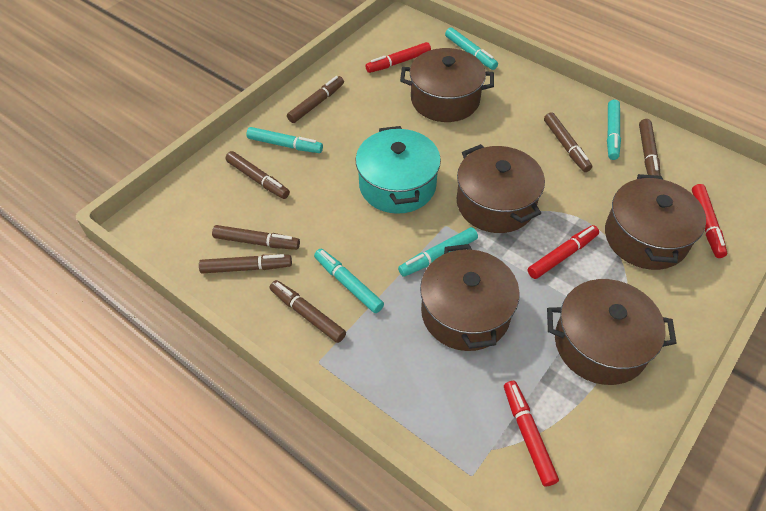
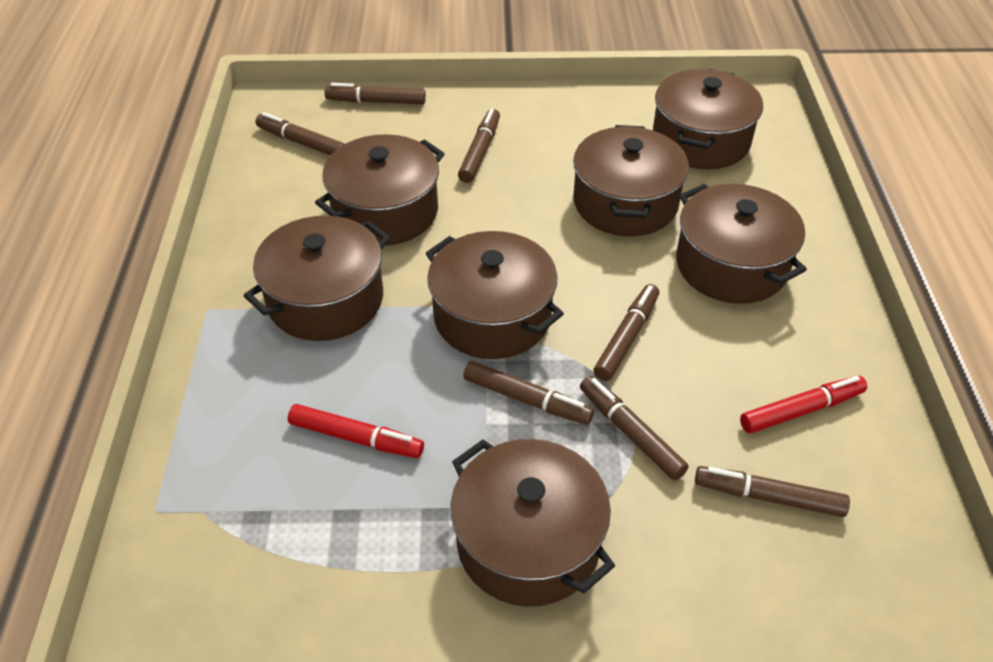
brown pot: 5 -> 7
red marker: 4 -> 2
turquoise marker: 5 -> 0
turquoise pot: 1 -> 0

